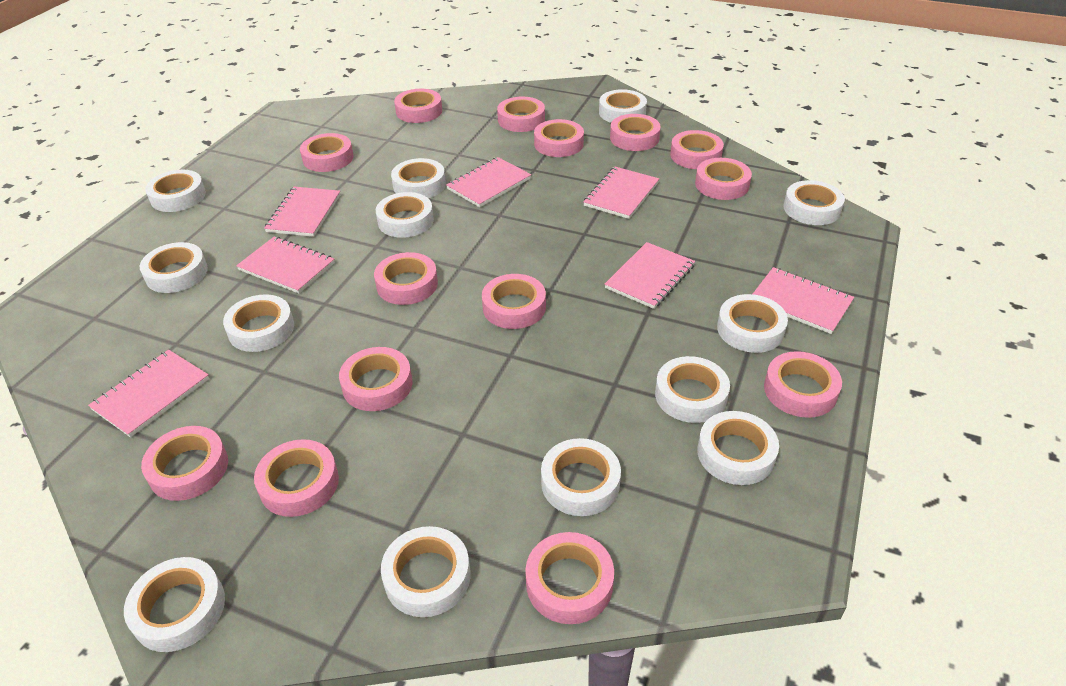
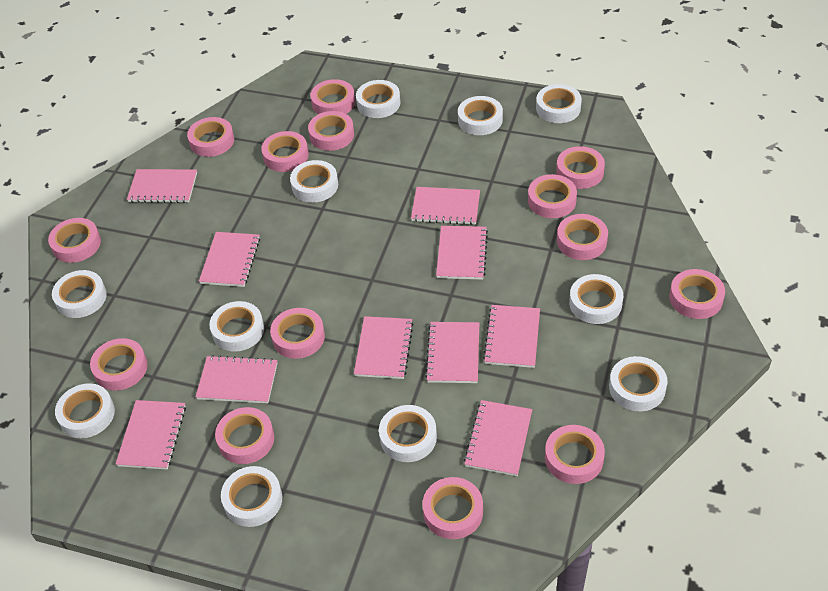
pink notebook: 7 -> 10
white tape: 13 -> 11

